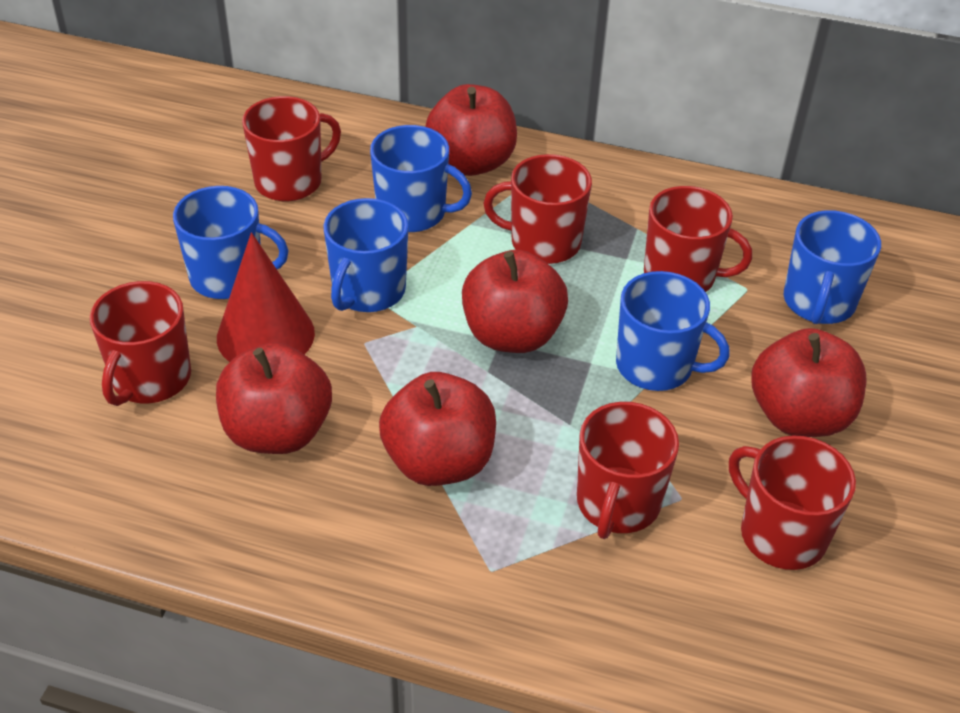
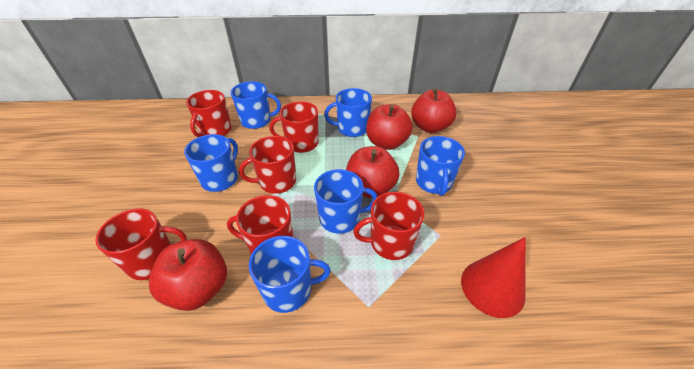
blue mug: 5 -> 6
red apple: 5 -> 4

